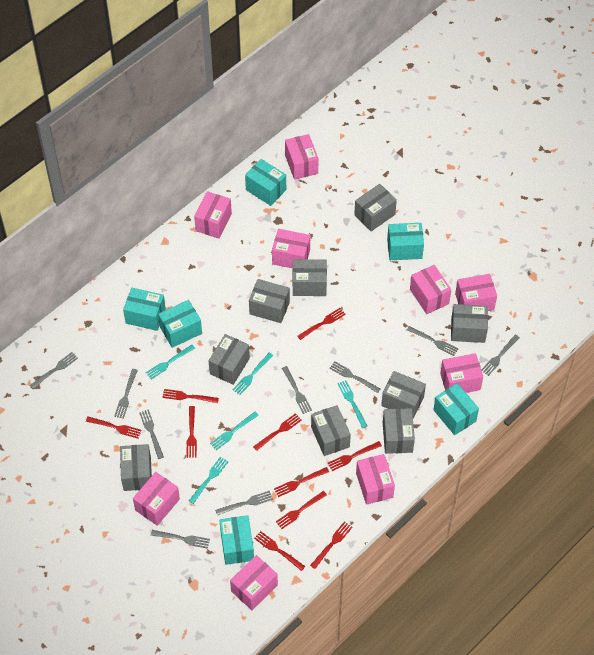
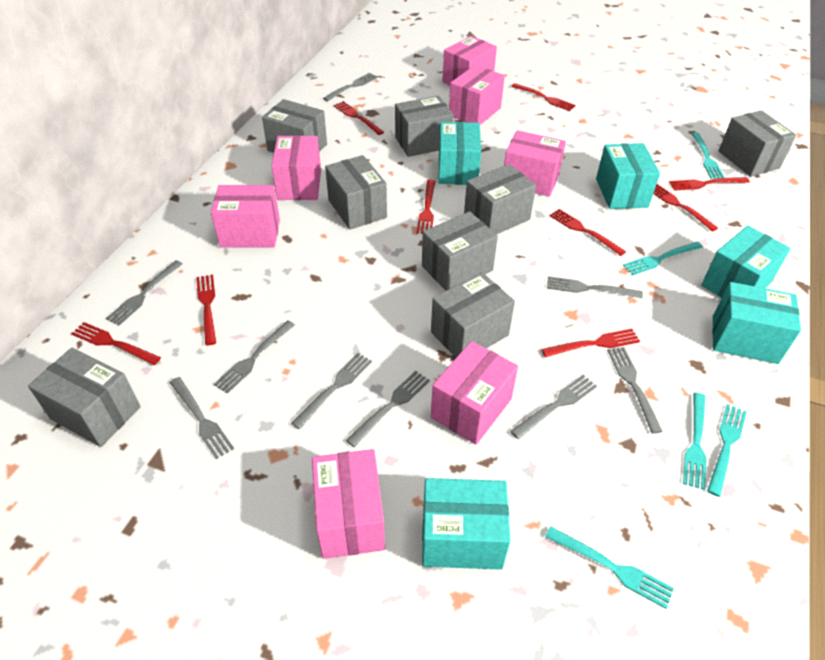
grey box: 9 -> 8
pink box: 9 -> 7
red fork: 10 -> 9
turquoise box: 6 -> 5

